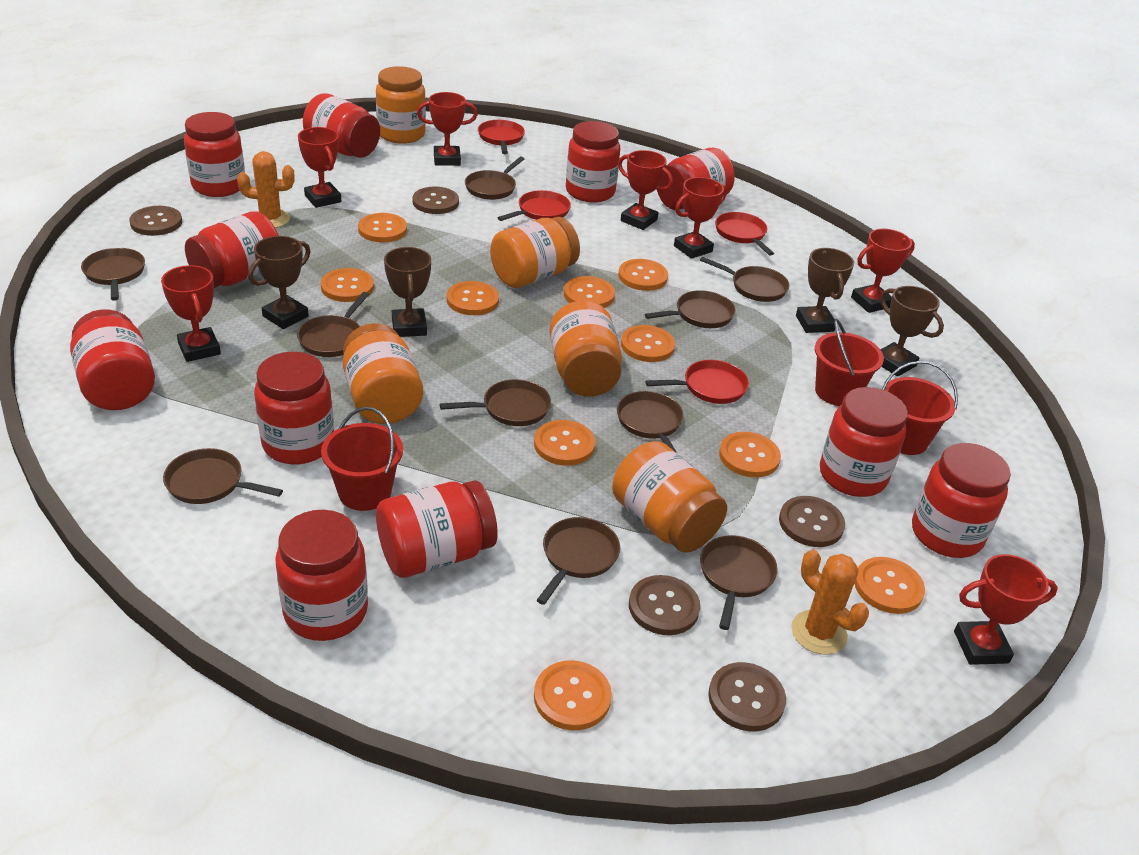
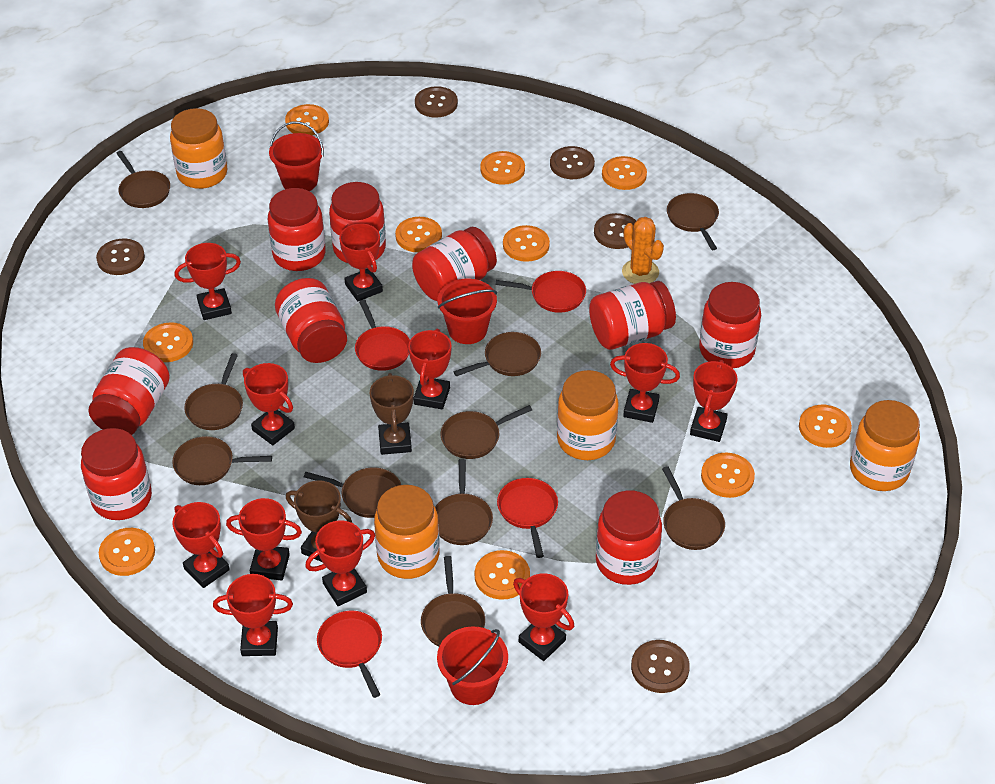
brown trophy: 4 -> 2
orange cactus: 2 -> 1
orange jar: 5 -> 4
red jar: 11 -> 9
red trophy: 7 -> 11

